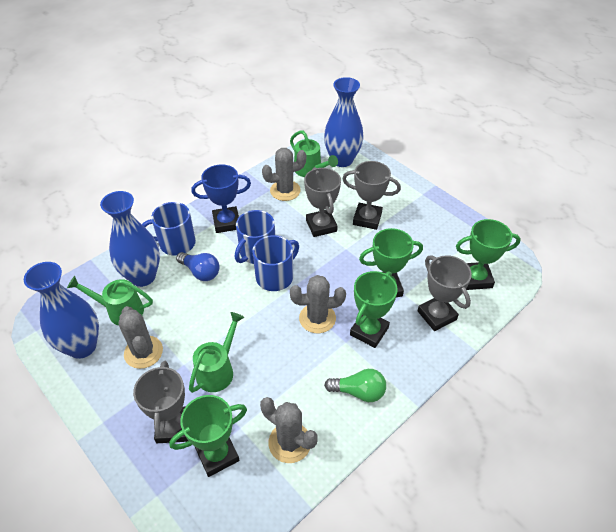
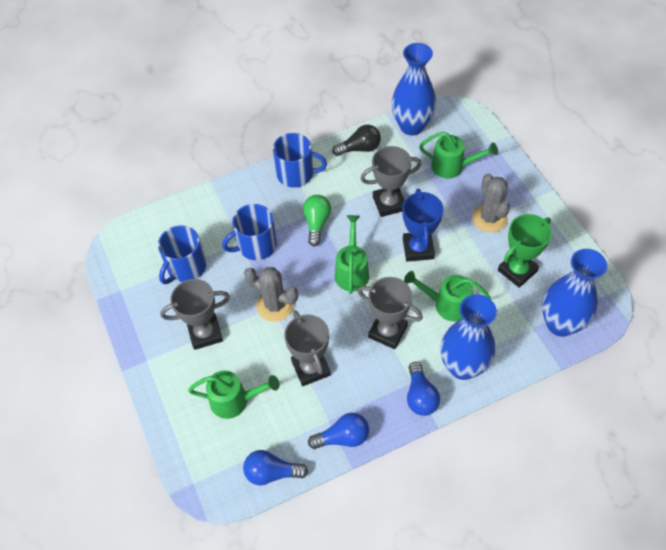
black light bulb: 0 -> 1
blue light bulb: 1 -> 3
green trophy: 4 -> 1
green watering can: 3 -> 4
grey cactus: 4 -> 2

